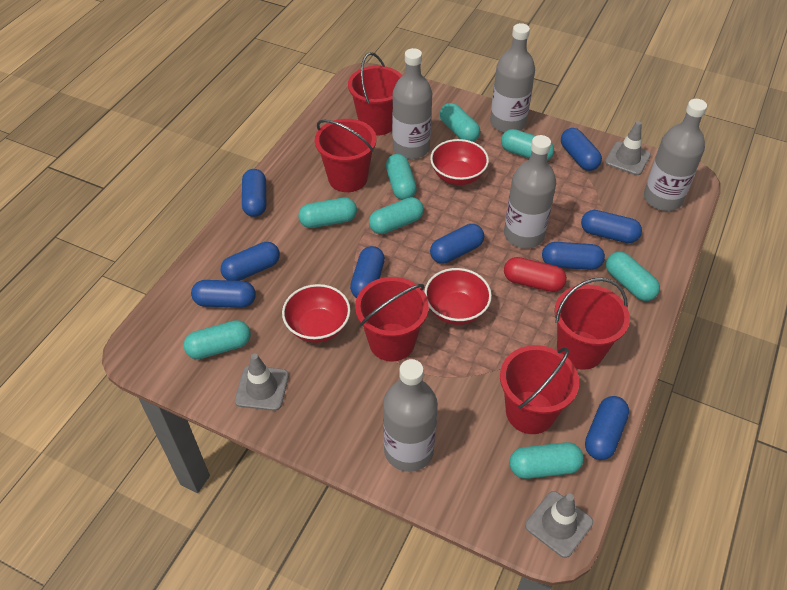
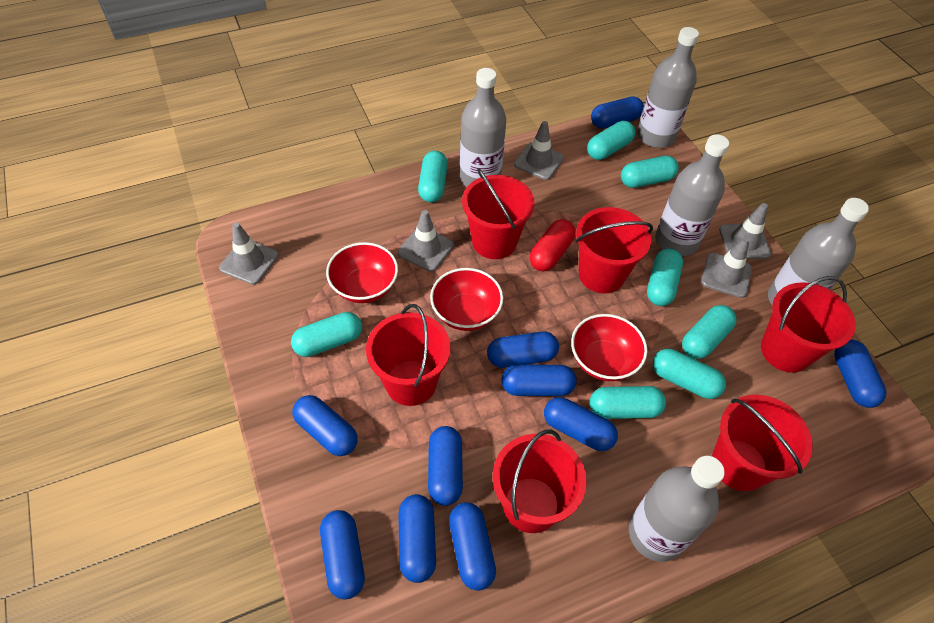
blue capsule: 9 -> 10
grey traffic cone: 3 -> 5
red bucket: 5 -> 6

